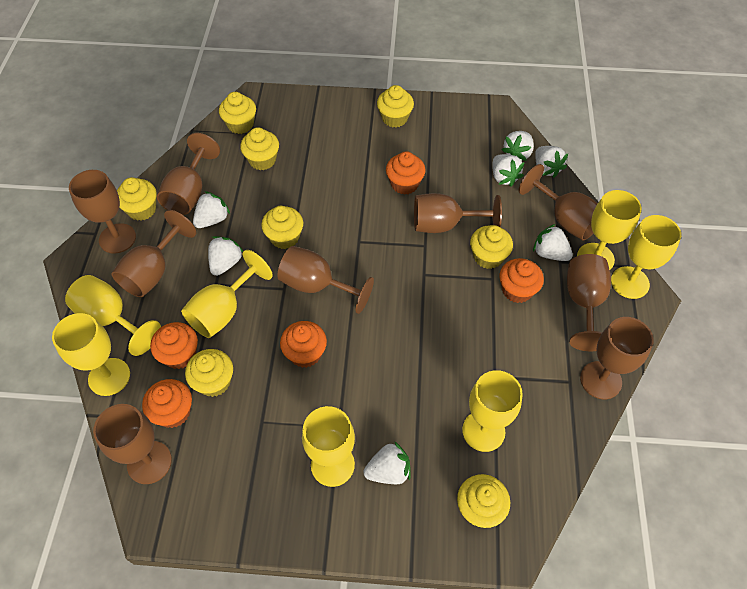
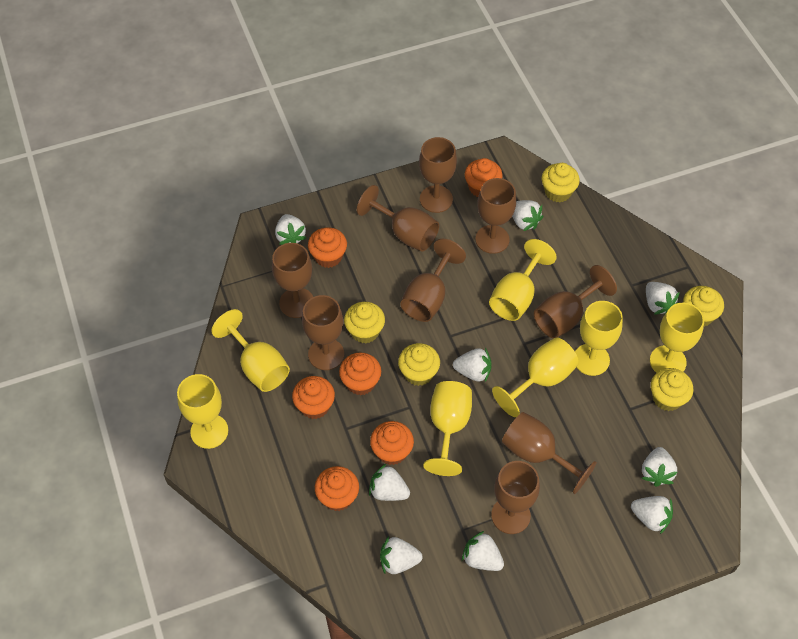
orange cupcake: 5 -> 6
white strawberry: 7 -> 9
yellow cupcake: 8 -> 5

